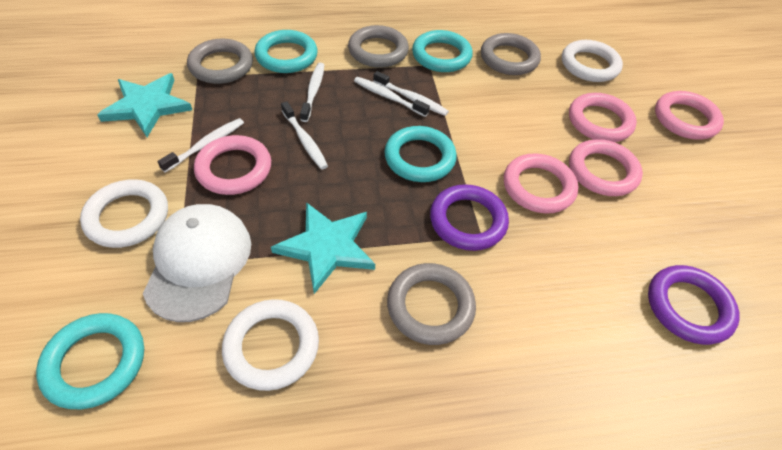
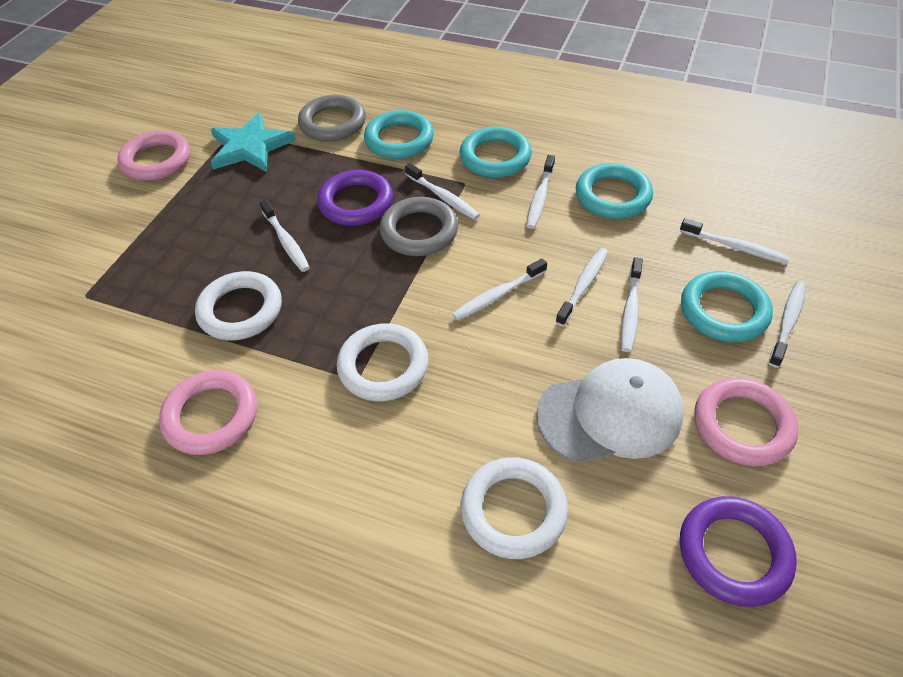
grey ring: 4 -> 2
pink ring: 5 -> 3
turquoise star: 2 -> 1
white toothbrush: 5 -> 8

